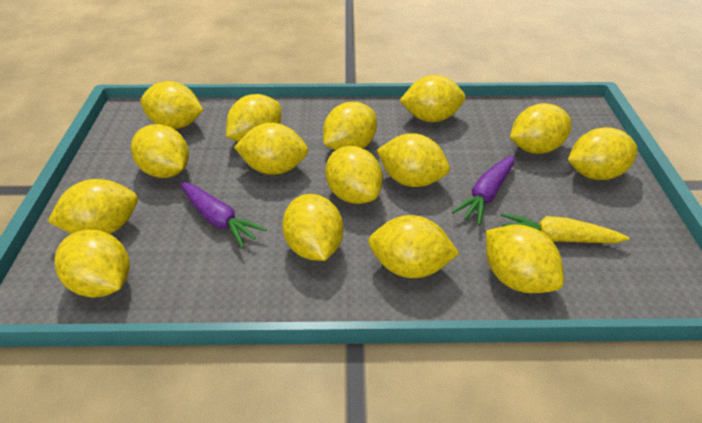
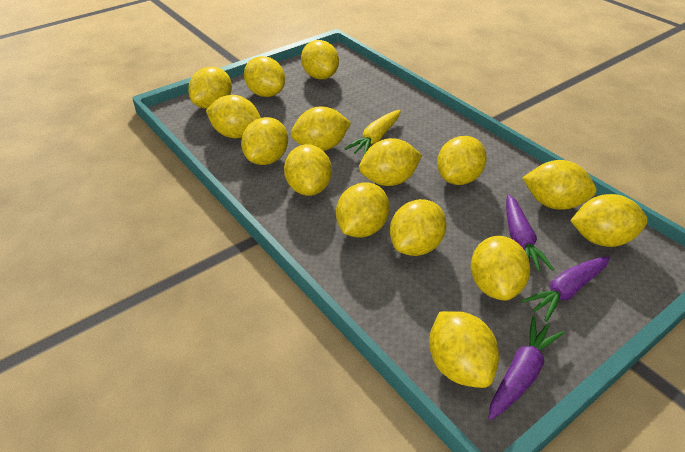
purple carrot: 2 -> 3

